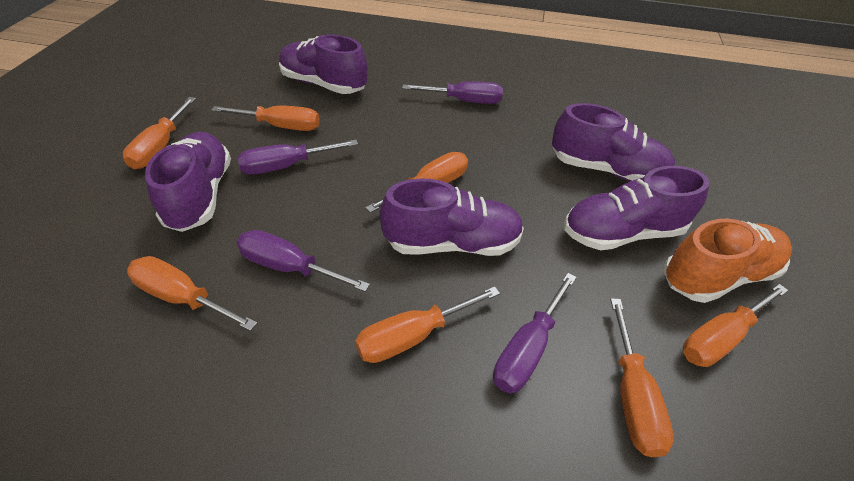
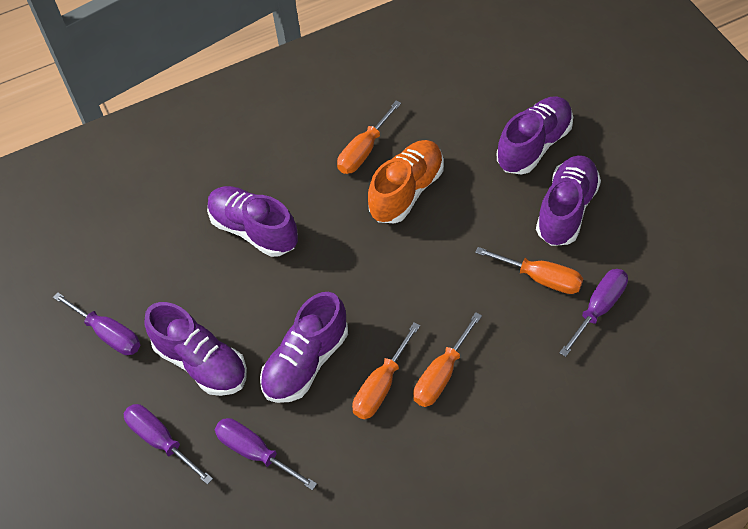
orange screwdriver: 7 -> 4

